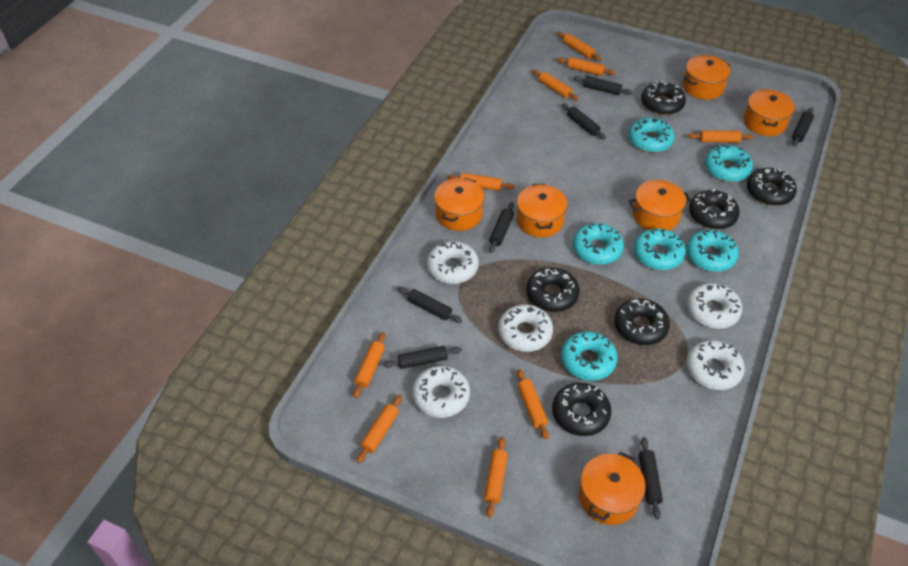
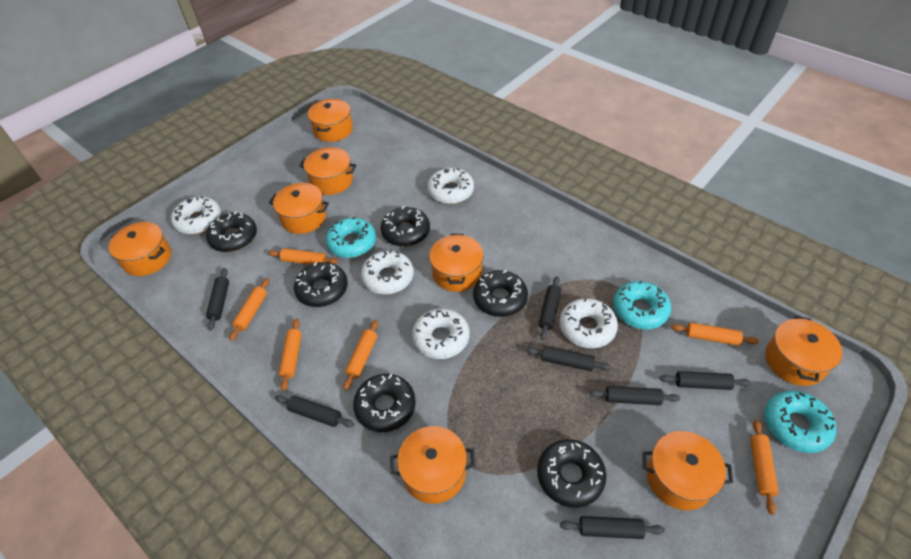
orange pot: 6 -> 8
orange rolling pin: 9 -> 6
turquoise donut: 6 -> 3

